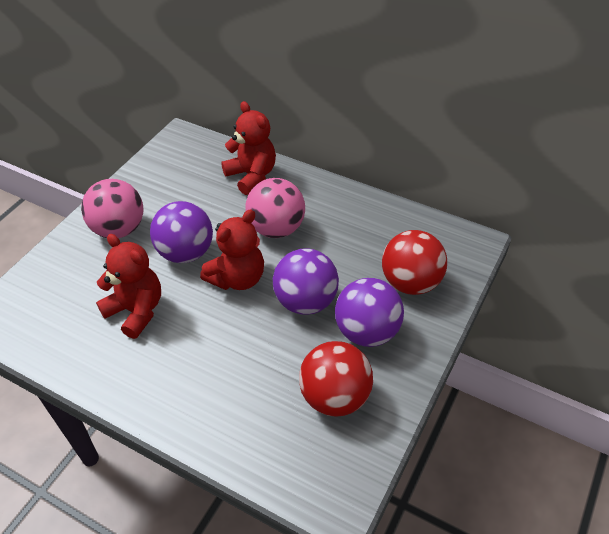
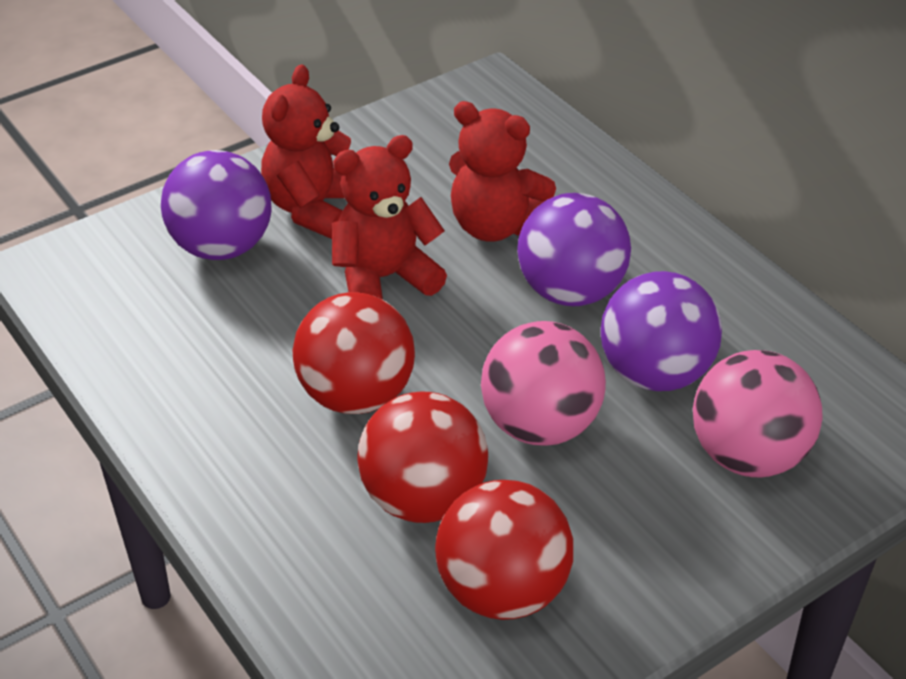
red ball: 2 -> 3

